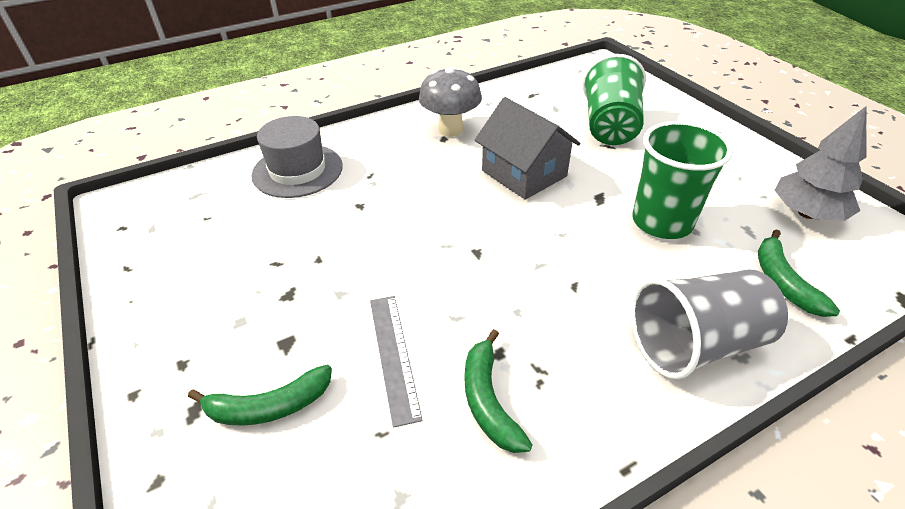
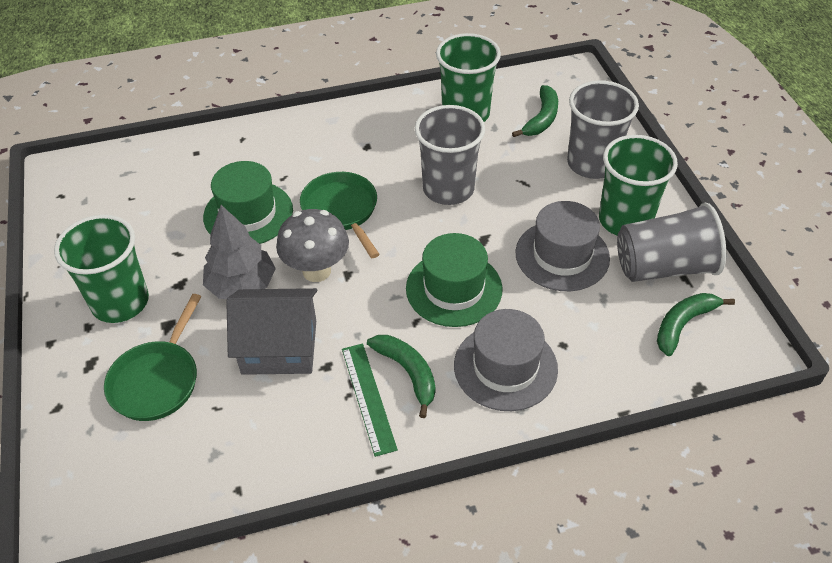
green cup: 2 -> 3
green hat: 0 -> 2
green pan: 0 -> 2
green ruler: 0 -> 1
grey cup: 1 -> 3
grey hat: 1 -> 2
grey ruler: 1 -> 0

